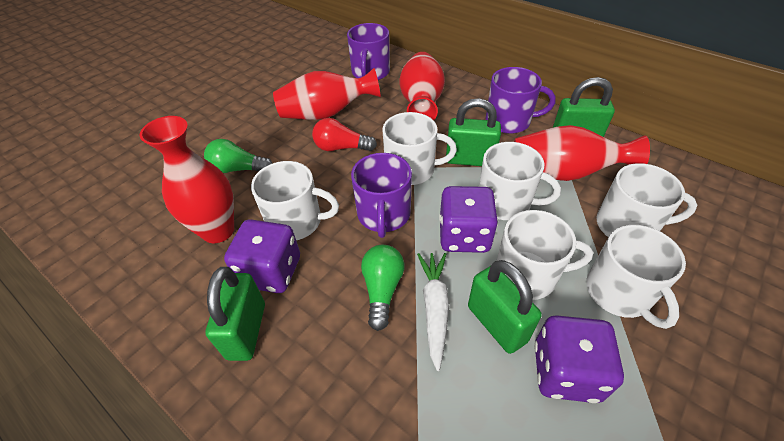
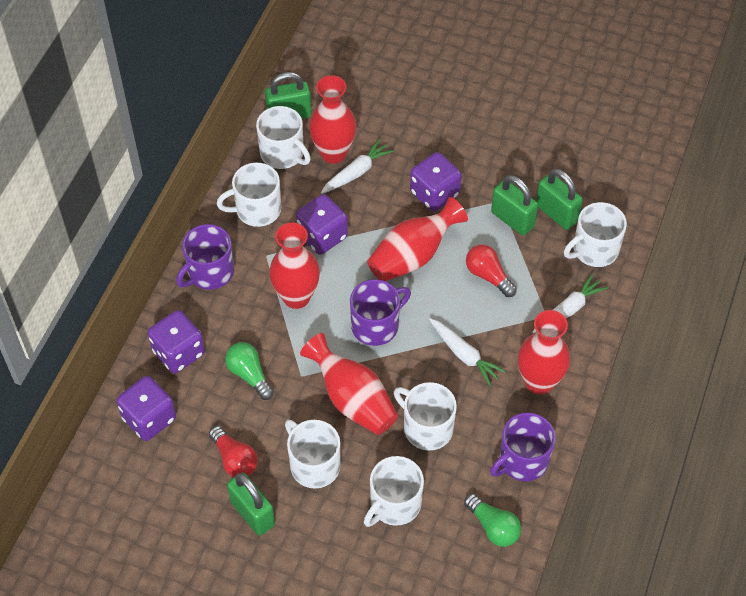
purple dice: 3 -> 4
red light bulb: 1 -> 2
red vase: 4 -> 5
white carrot: 1 -> 3

